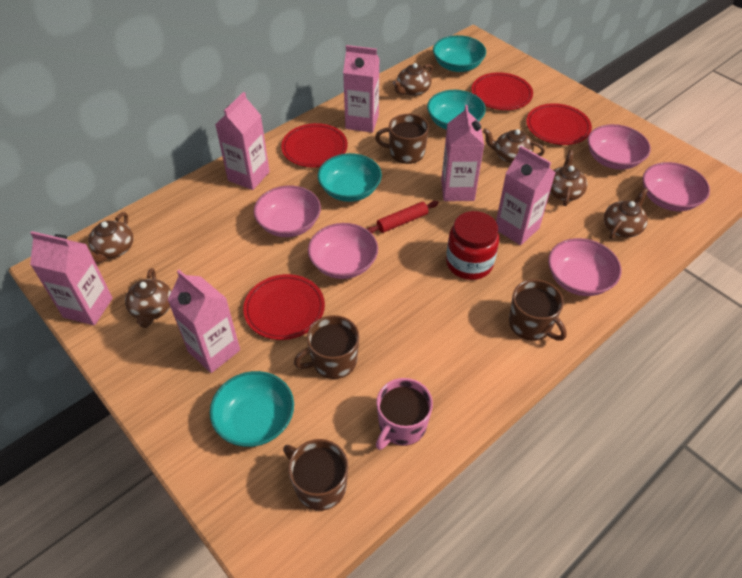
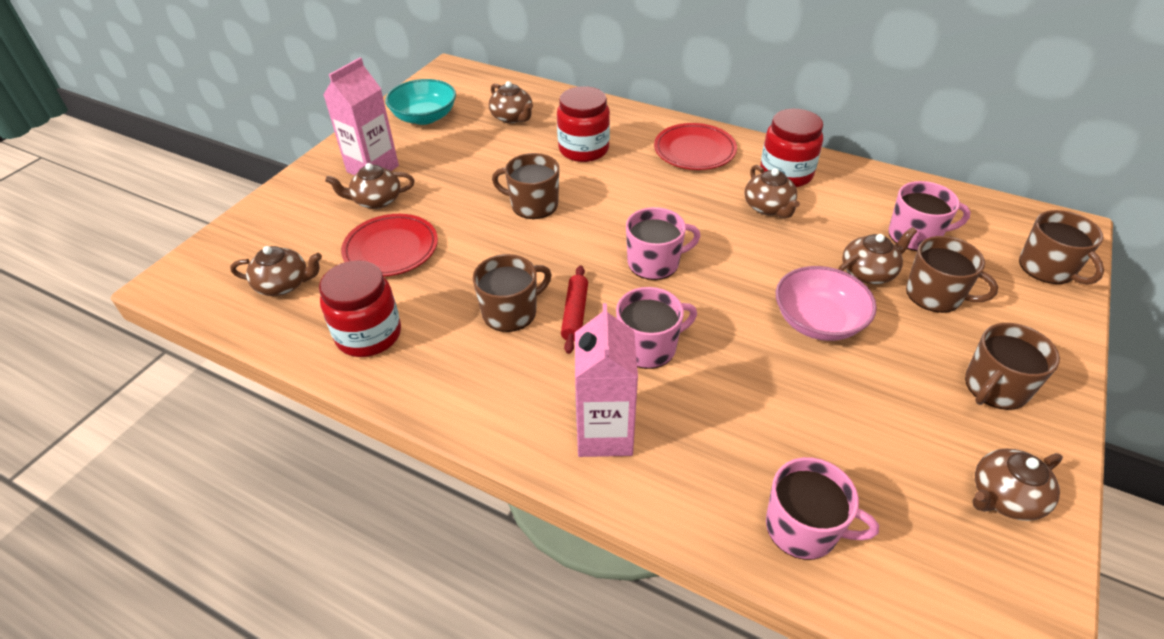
brown mug: 4 -> 5
pink bowl: 5 -> 1
pink carton: 6 -> 2
pink mug: 1 -> 4
red jar: 1 -> 3
red plate: 4 -> 2
turquoise bowl: 4 -> 1

